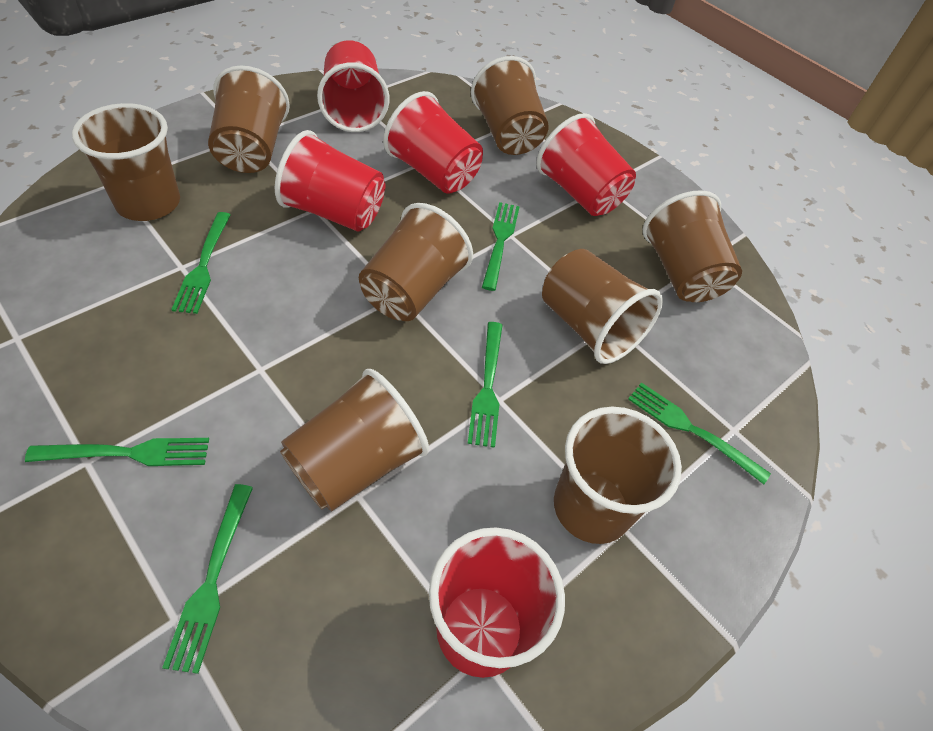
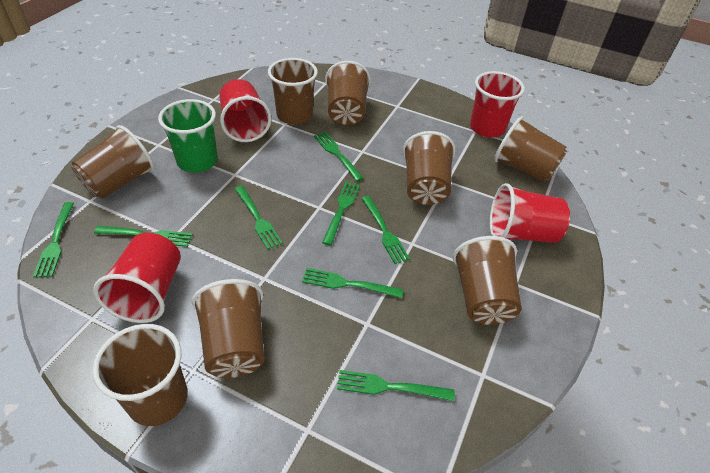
green cup: 0 -> 1
green fork: 6 -> 8
red cup: 5 -> 4

